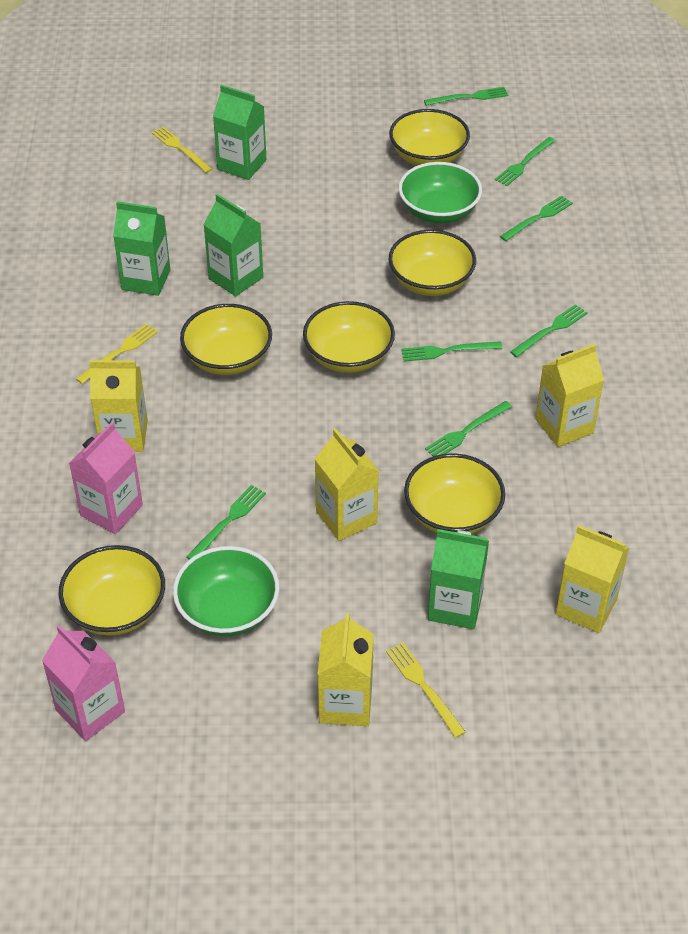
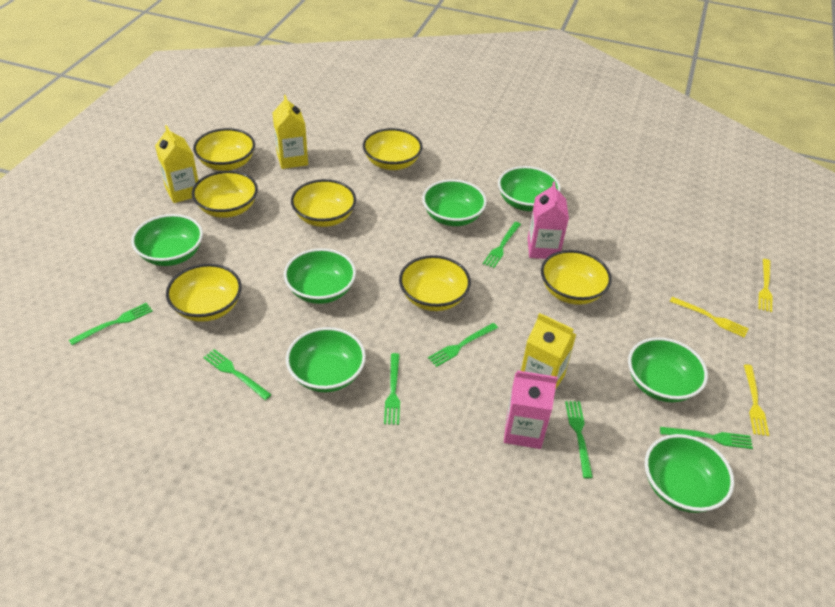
green bowl: 2 -> 7
green carton: 4 -> 0
yellow bowl: 6 -> 7
yellow carton: 5 -> 3

